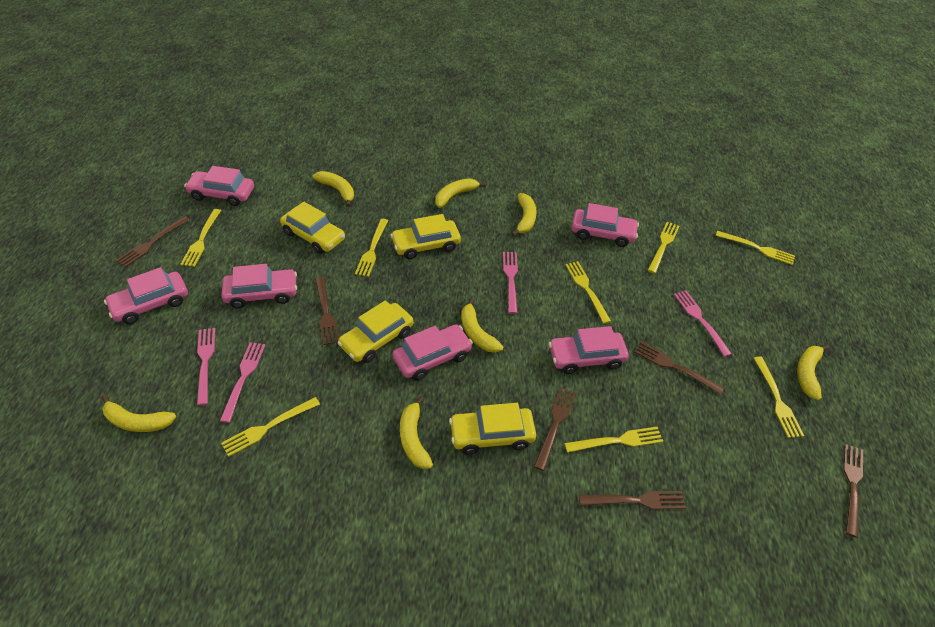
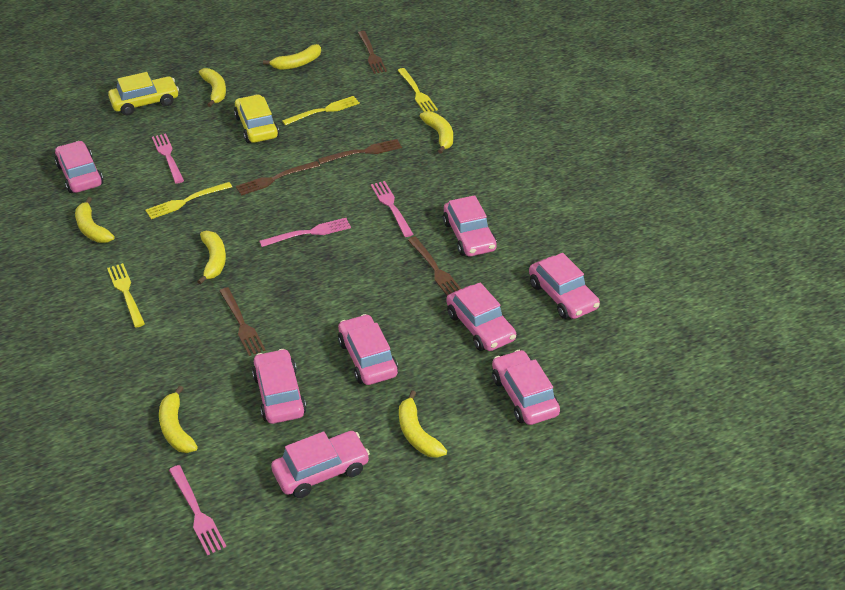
brown fork: 6 -> 5
pink car: 6 -> 8
yellow car: 4 -> 2
yellow fork: 8 -> 4

